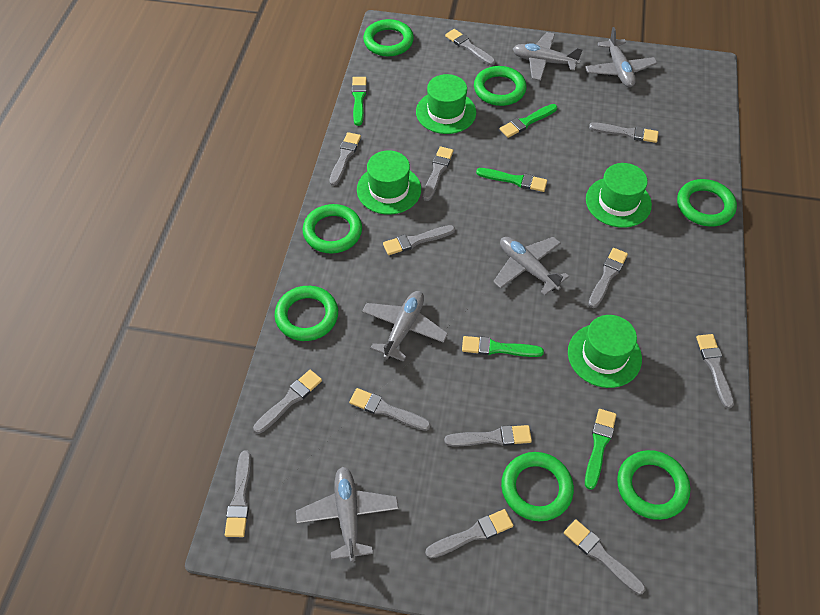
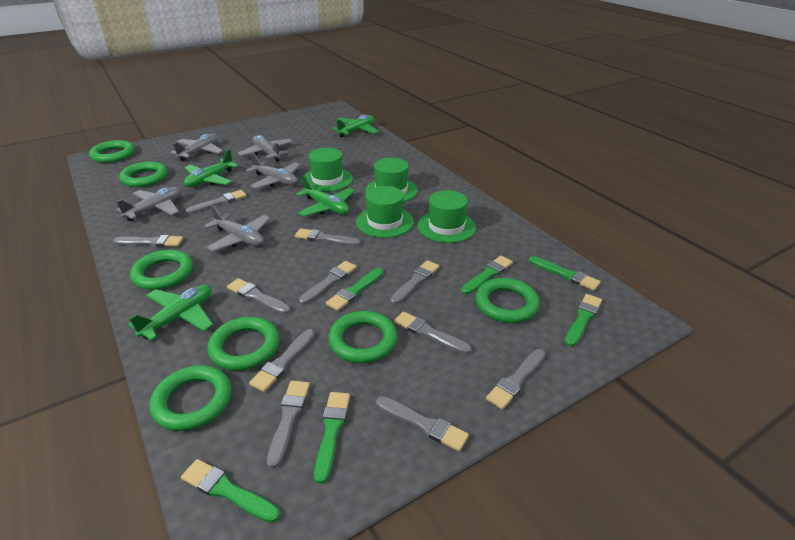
green brush: 5 -> 6
green plane: 0 -> 4
grey brush: 13 -> 11

